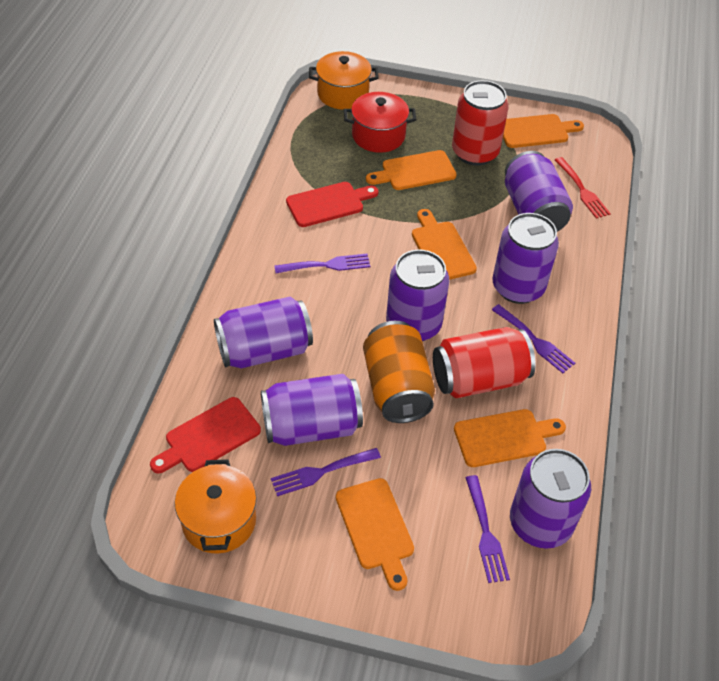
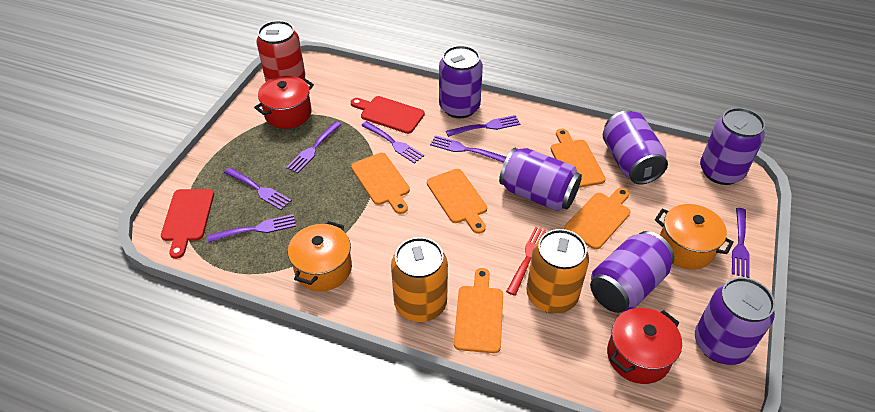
orange can: 1 -> 2
purple fork: 4 -> 7
red can: 2 -> 1
red pot: 1 -> 2

